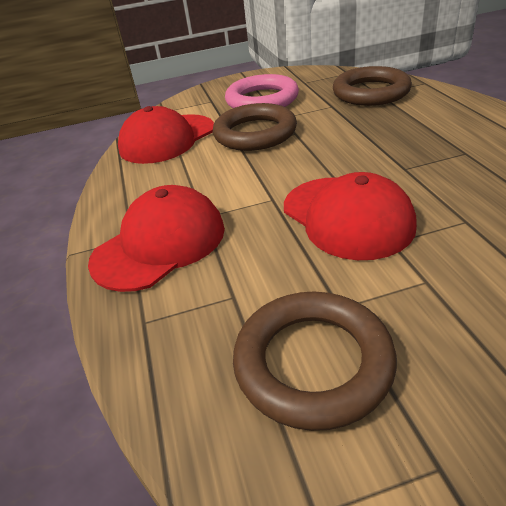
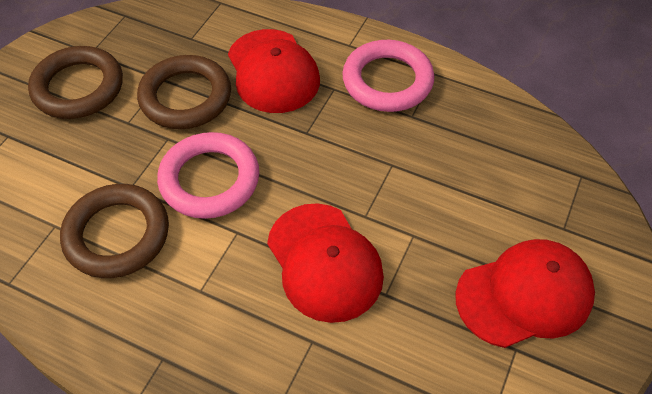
pink ring: 1 -> 2

